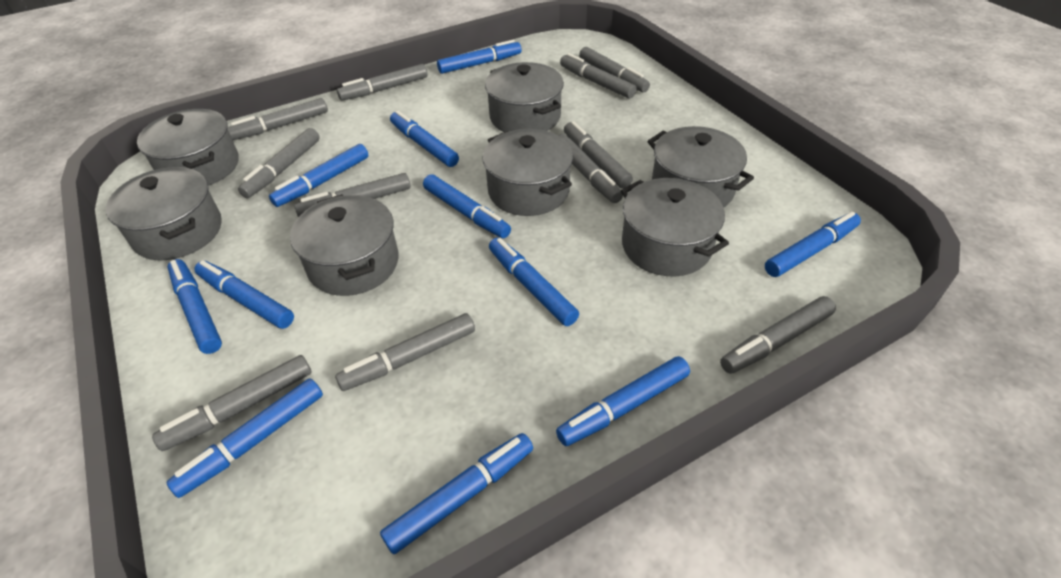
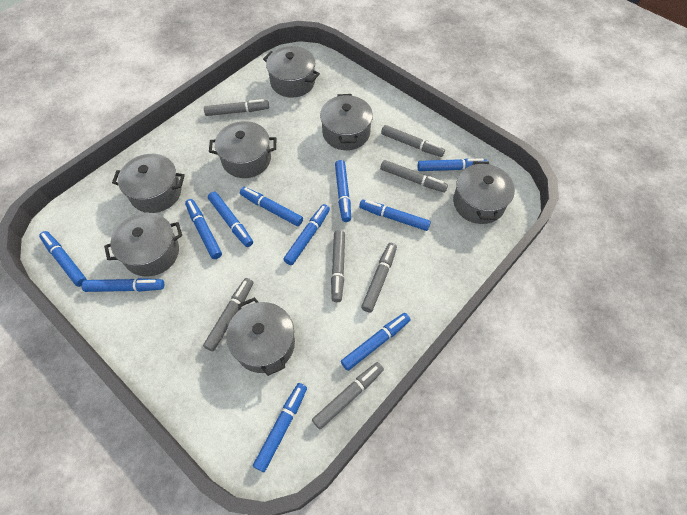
grey marker: 11 -> 7

